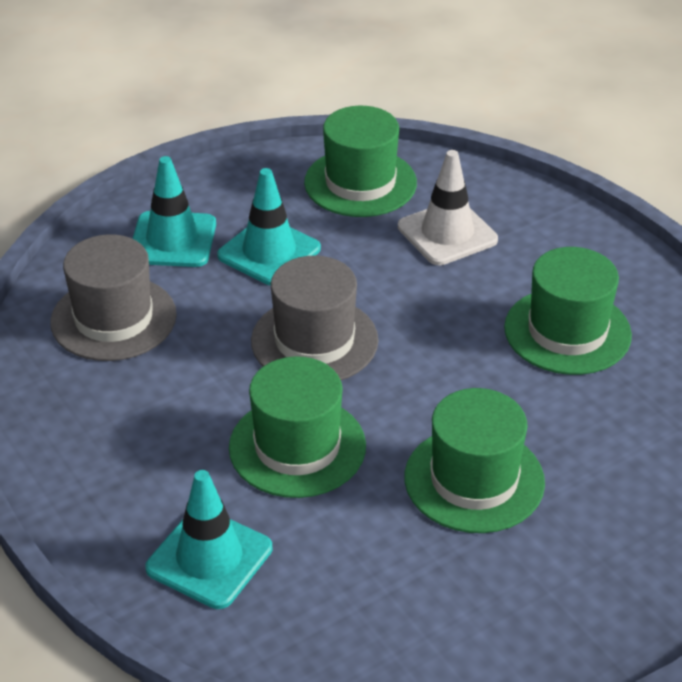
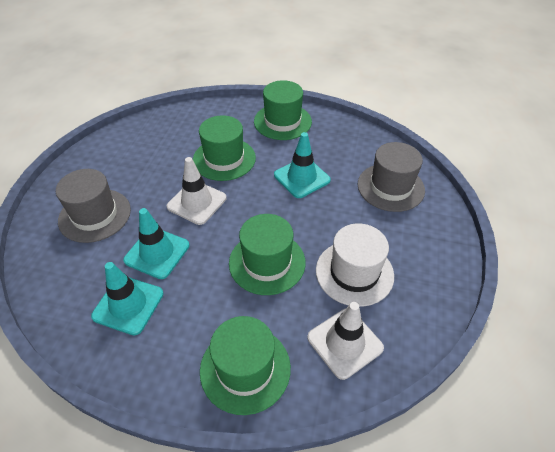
white hat: 0 -> 1
white traffic cone: 1 -> 2

